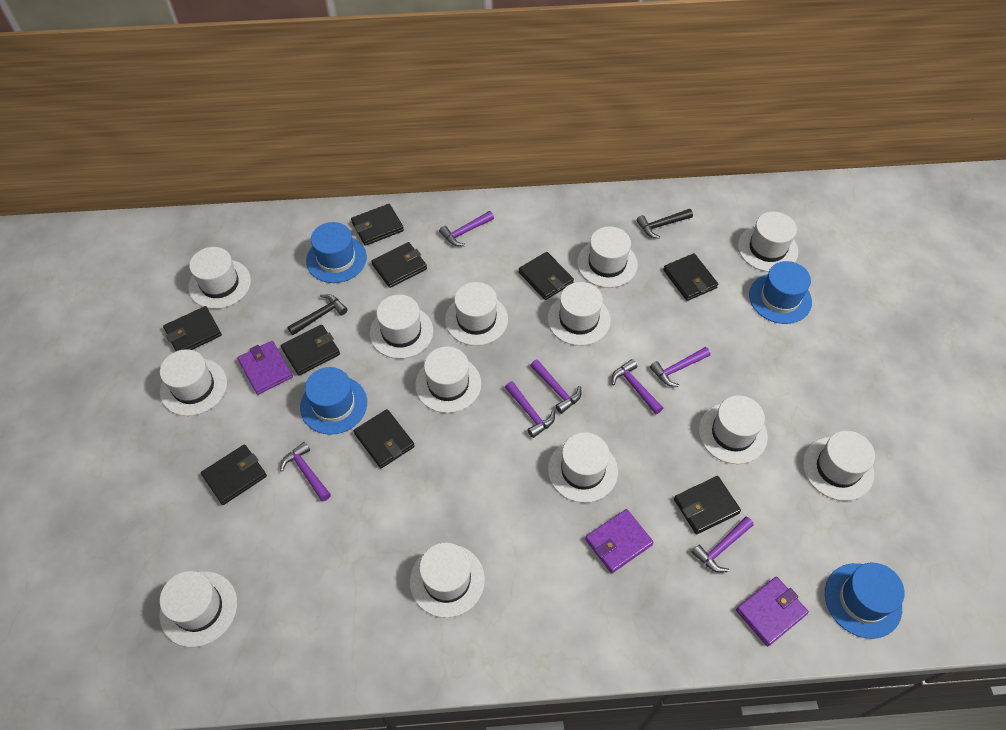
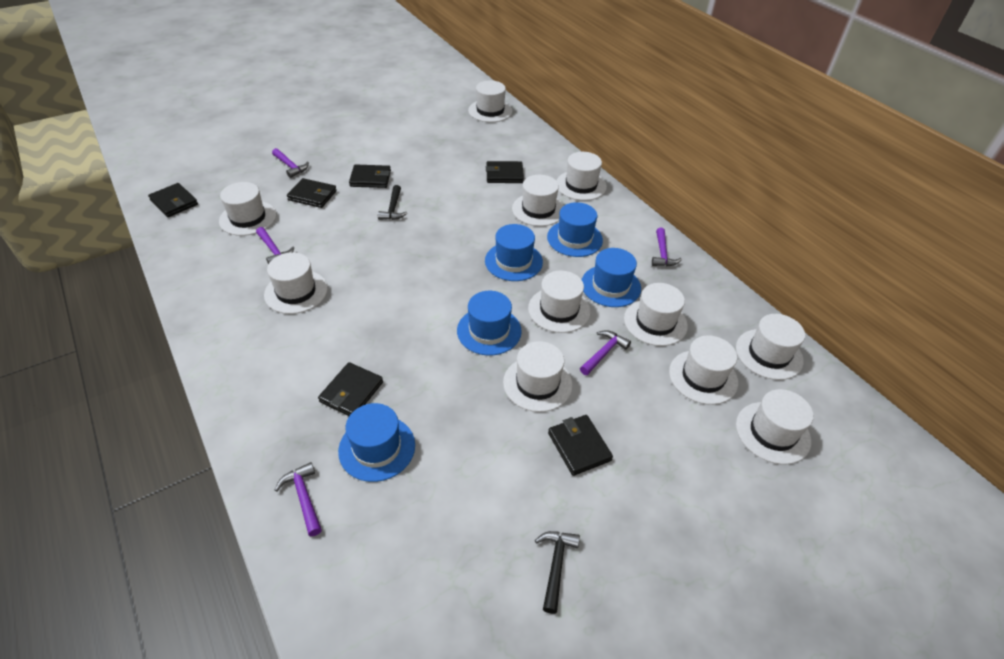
black wallet: 9 -> 6
blue hat: 4 -> 5
purple hammer: 7 -> 5
purple wallet: 3 -> 0
white hat: 13 -> 11

